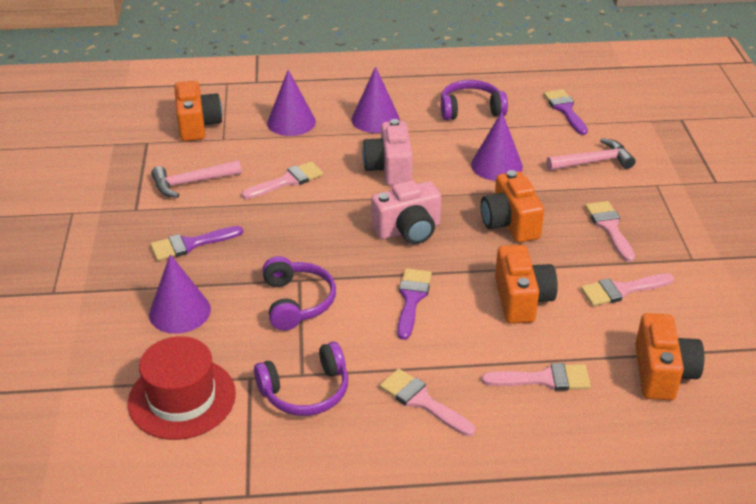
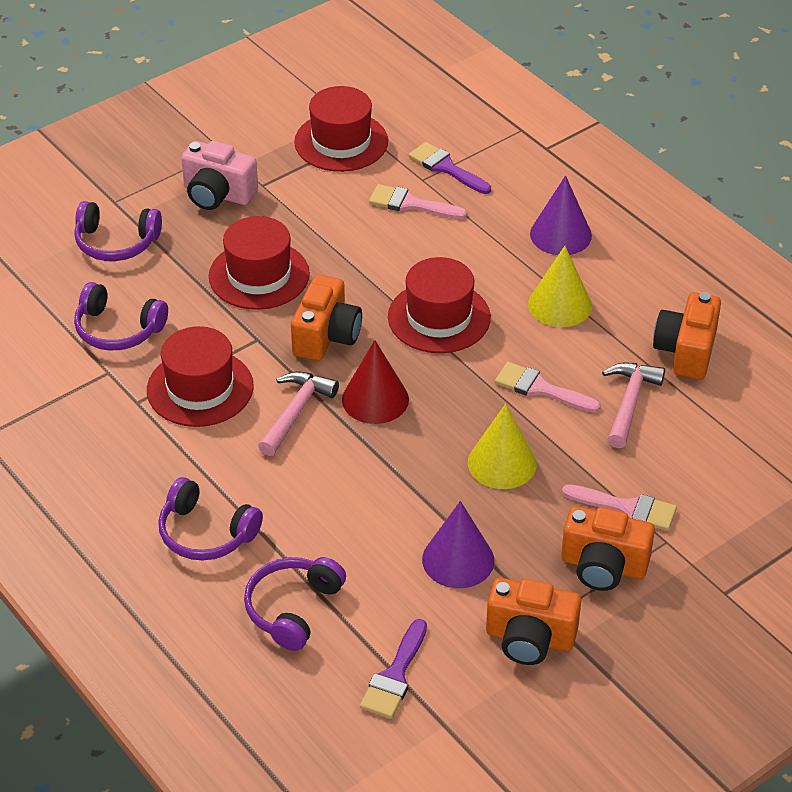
pink brush: 5 -> 3
pink camera: 2 -> 1
purple brush: 3 -> 2
purple cone: 4 -> 2
purple headphones: 3 -> 4
red cone: 0 -> 1
red hat: 1 -> 4
yellow cone: 0 -> 2

